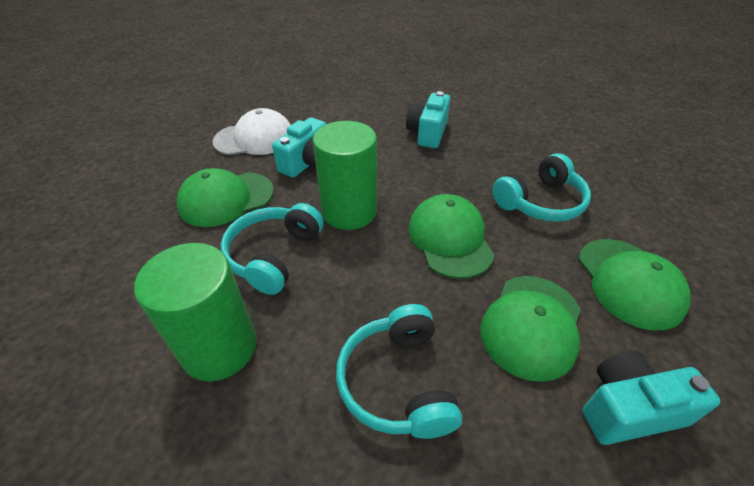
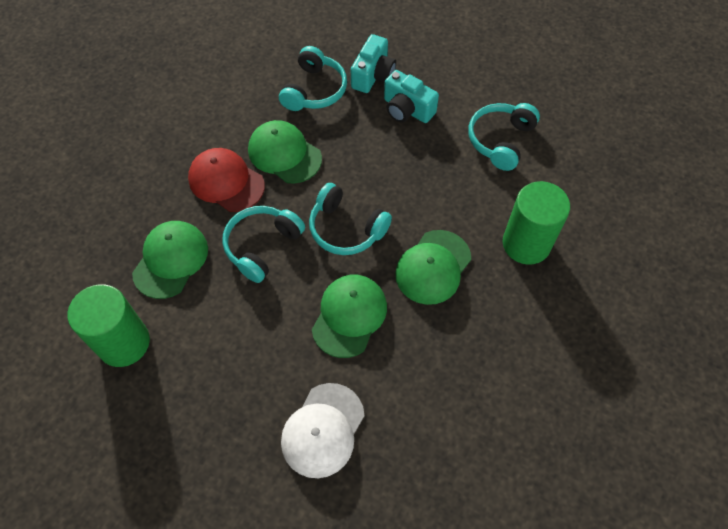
red cap: 0 -> 1
turquoise camera: 3 -> 2
turquoise headphones: 3 -> 4

